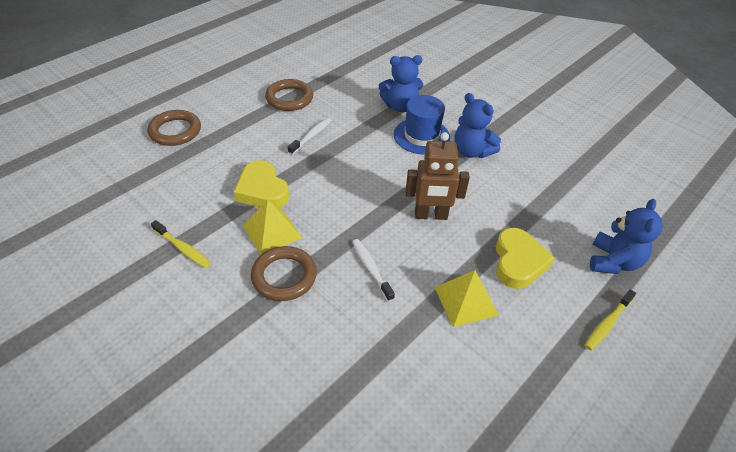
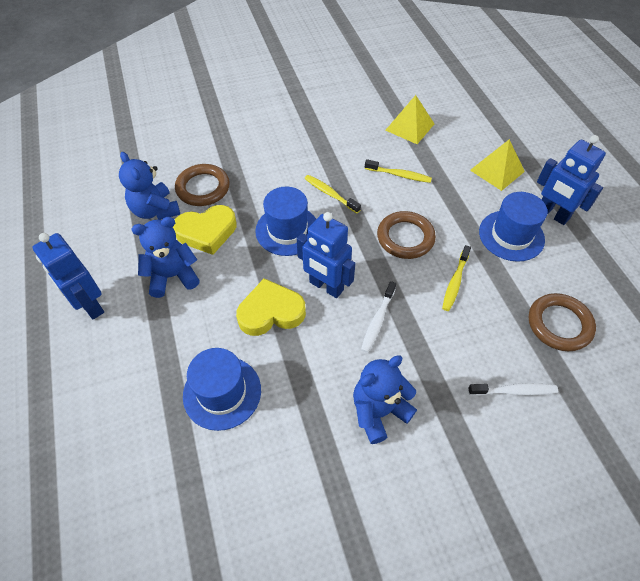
blue hat: 1 -> 3
blue robot: 0 -> 3
brown robot: 1 -> 0
yellow toothbrush: 2 -> 3

